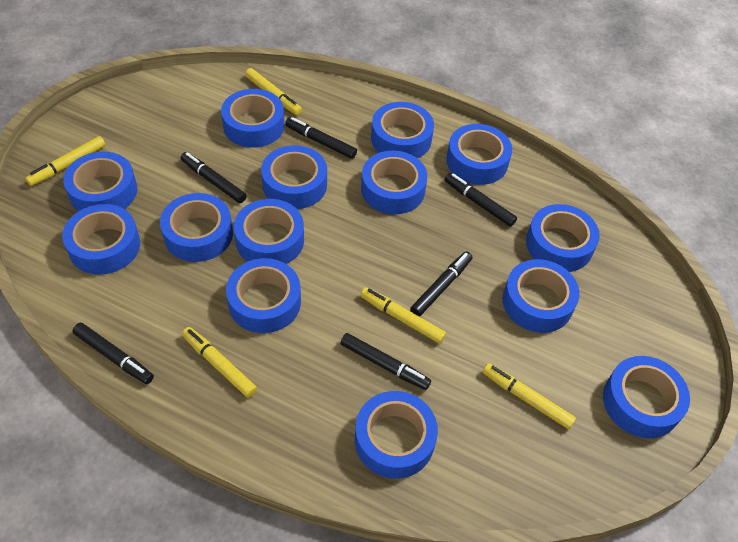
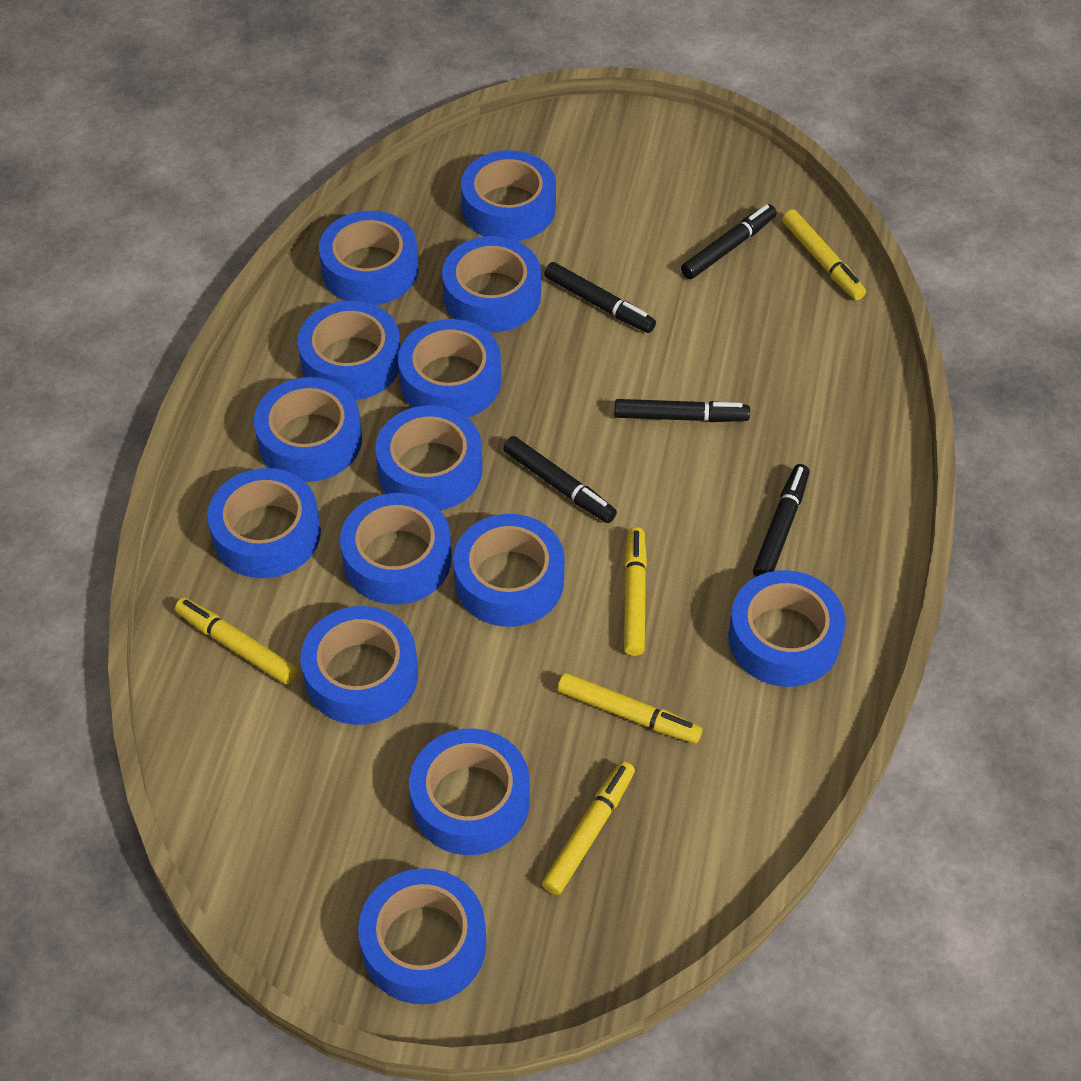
black marker: 6 -> 5

